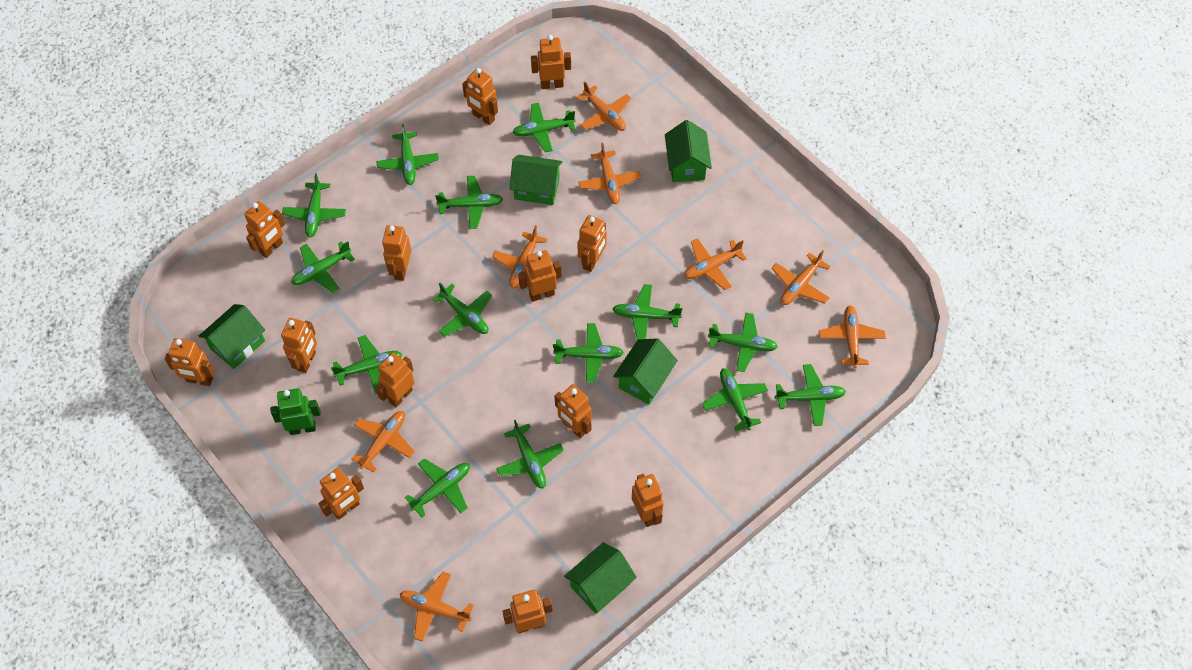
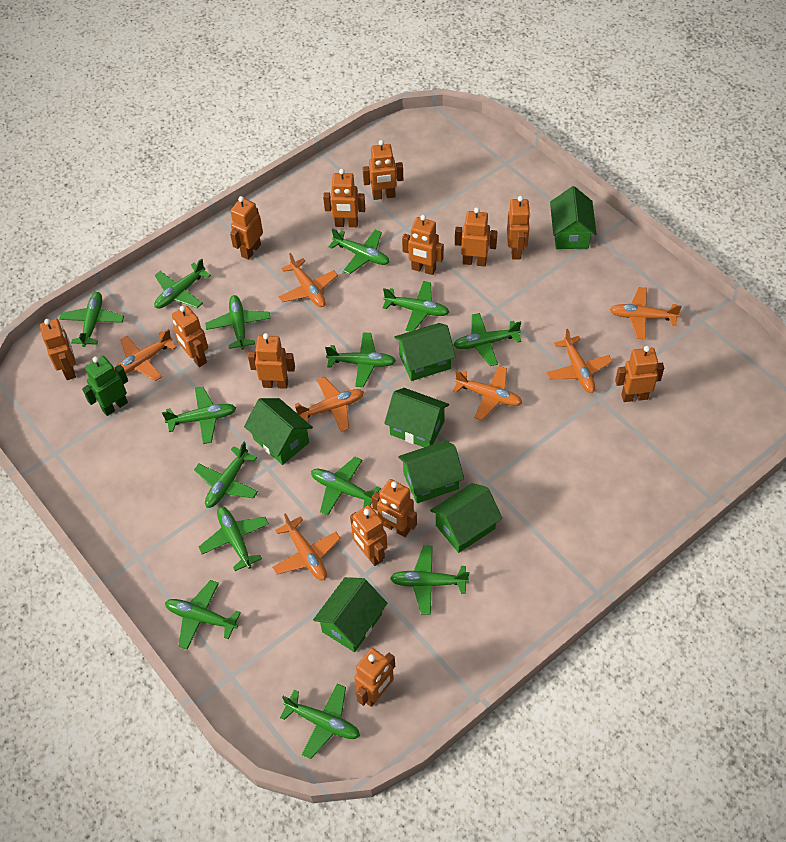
green house: 5 -> 7
orange plane: 8 -> 7

